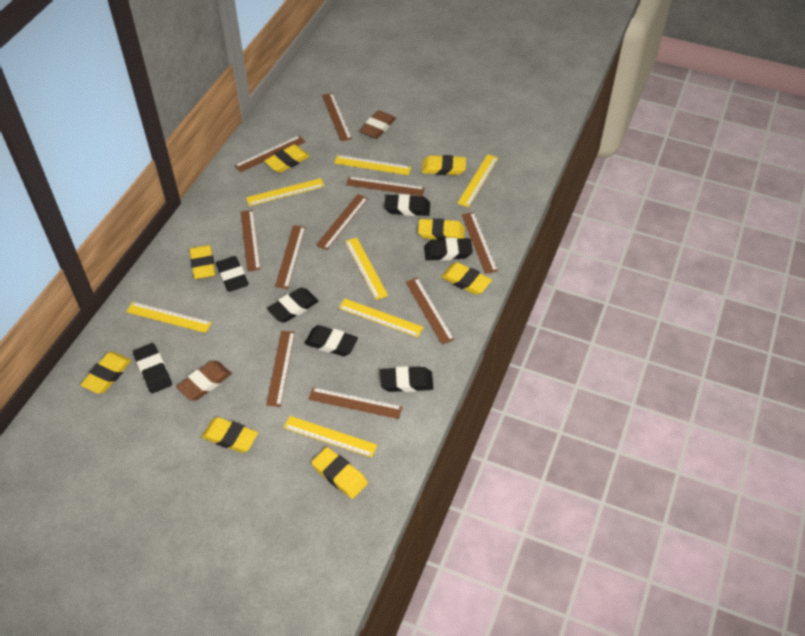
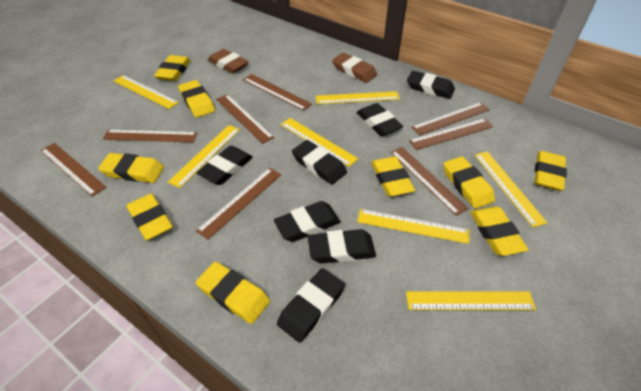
brown ruler: 10 -> 8
yellow eraser: 8 -> 9

